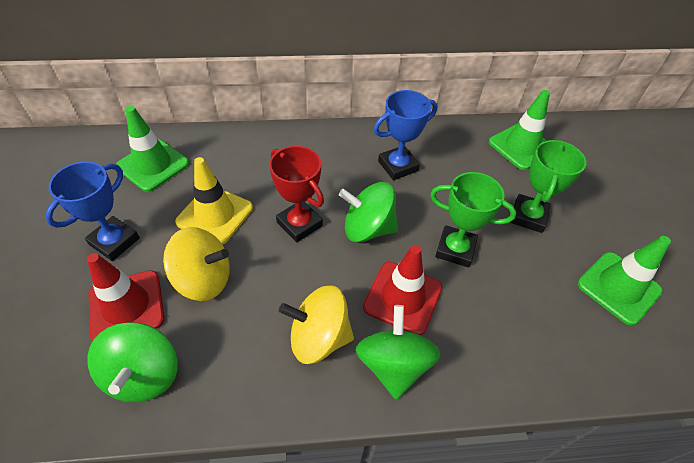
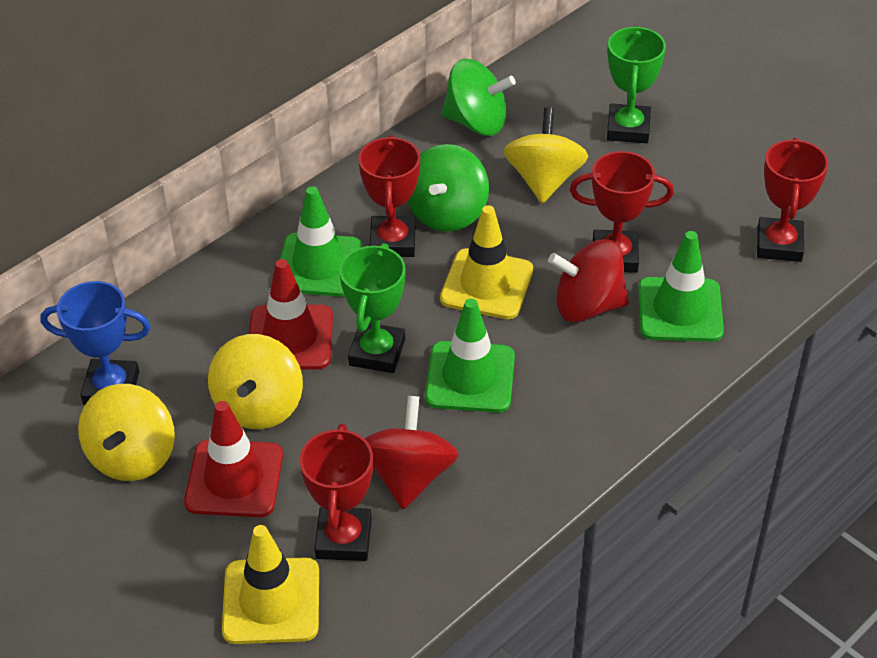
blue trophy: 2 -> 1
green spinning top: 3 -> 2
red spinning top: 0 -> 2
red trophy: 1 -> 4
yellow spinning top: 2 -> 3
yellow traffic cone: 1 -> 2

